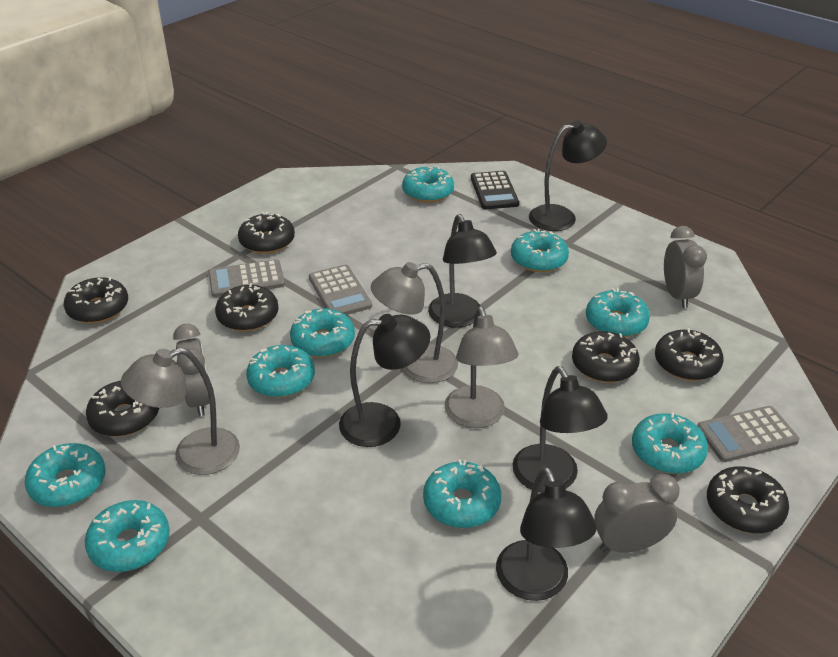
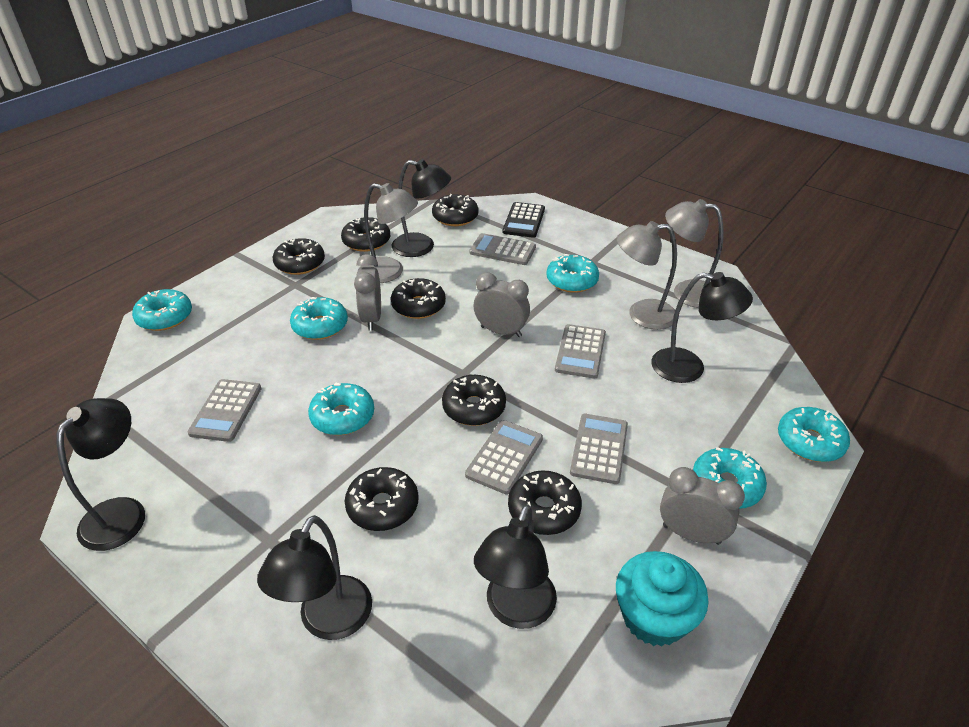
grey calculator: 3 -> 5
turquoise cupcake: 0 -> 1
turquoise donut: 9 -> 6

